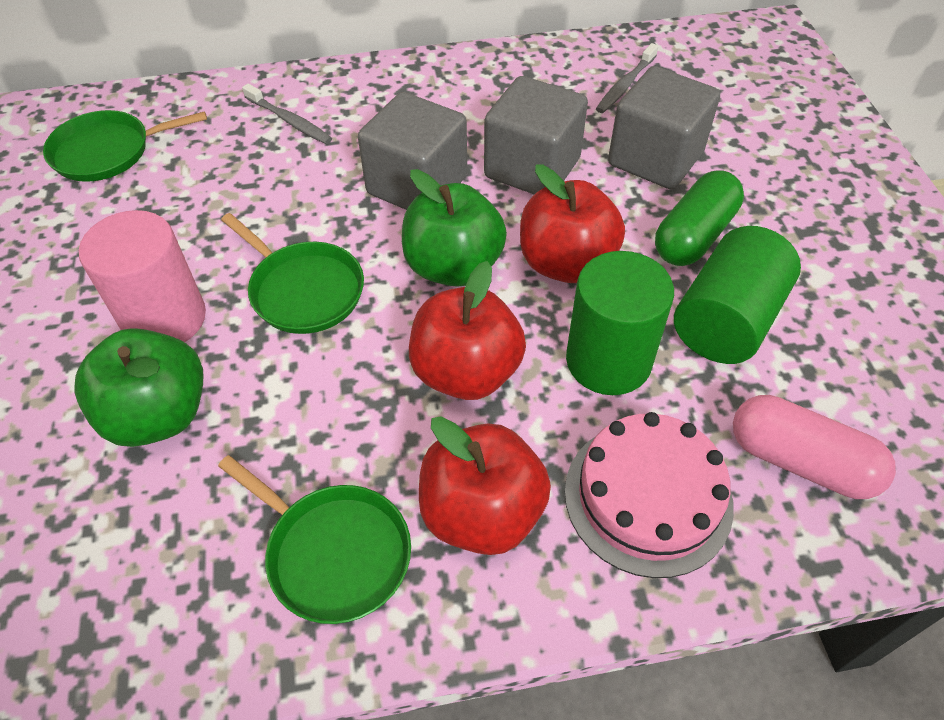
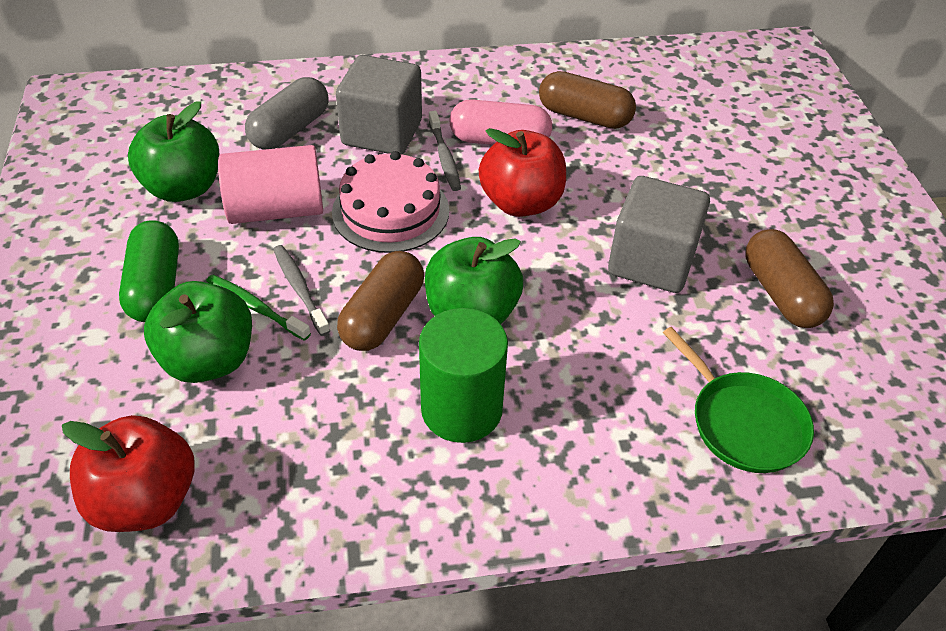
brown capsule: 0 -> 3
green apple: 2 -> 3
green cylinder: 2 -> 1
green pan: 3 -> 1
green toothbrush: 0 -> 1
grey capsule: 0 -> 1
grey cube: 3 -> 2
red apple: 3 -> 2

